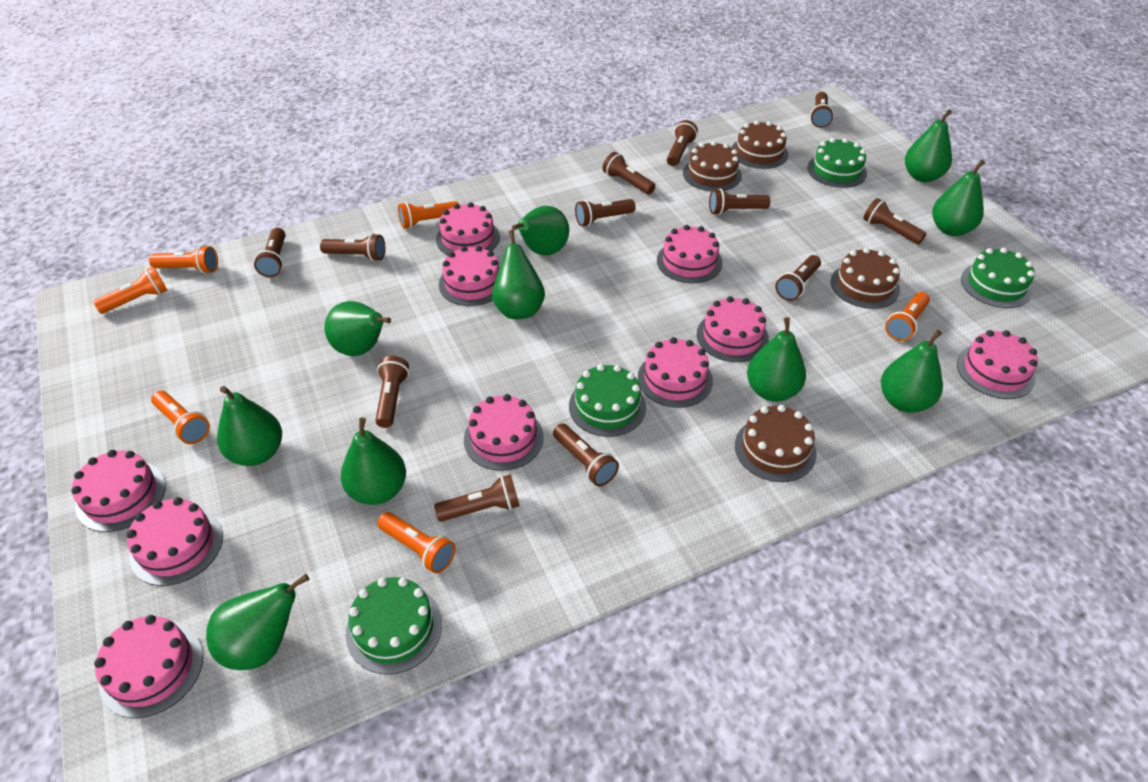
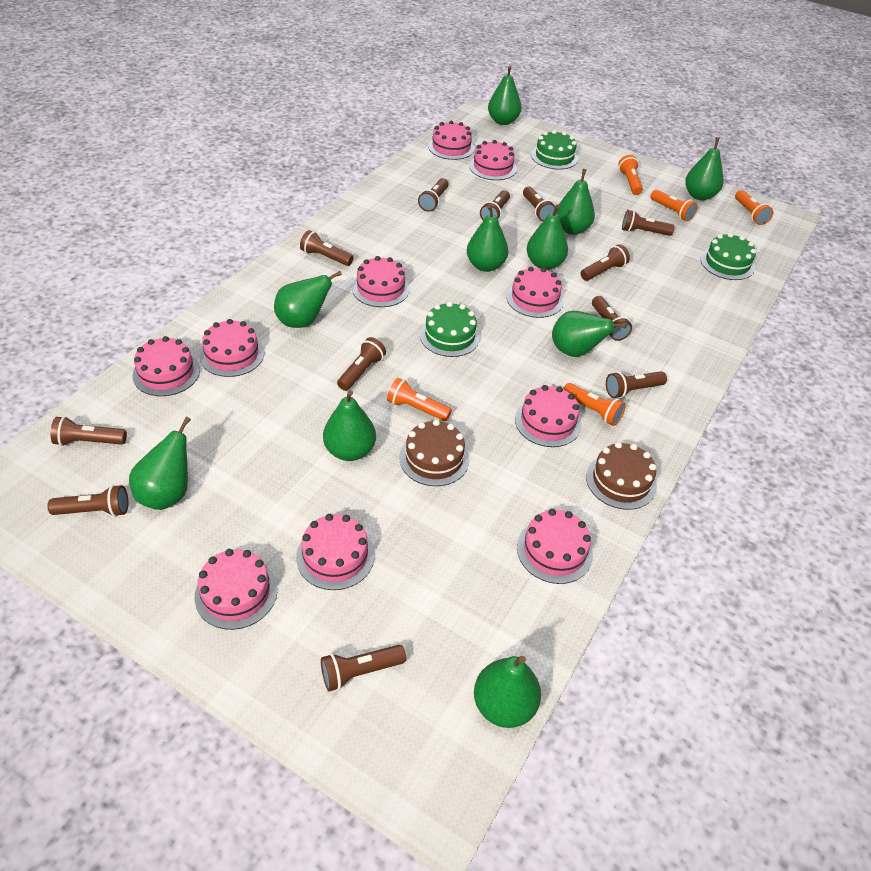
brown cake: 4 -> 2
green cake: 4 -> 3
orange flashlight: 6 -> 5

